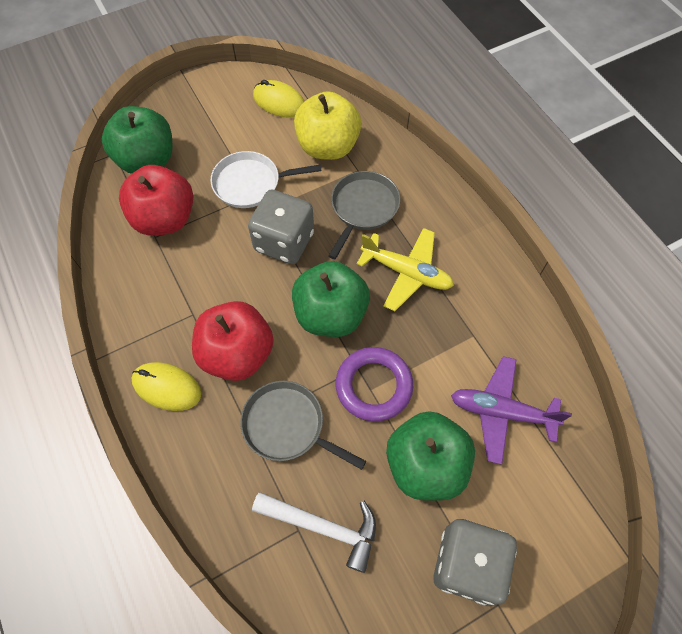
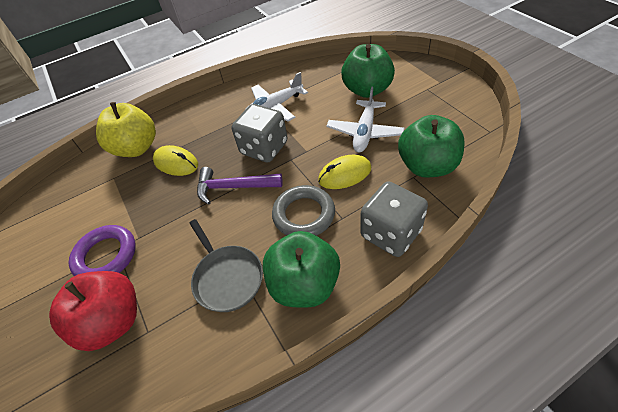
grey pan: 2 -> 1
grey ring: 0 -> 1
purple hammer: 0 -> 1
purple plane: 1 -> 0
red apple: 2 -> 1
white hammer: 1 -> 0
white pan: 1 -> 0
white plane: 0 -> 2
yellow plane: 1 -> 0

